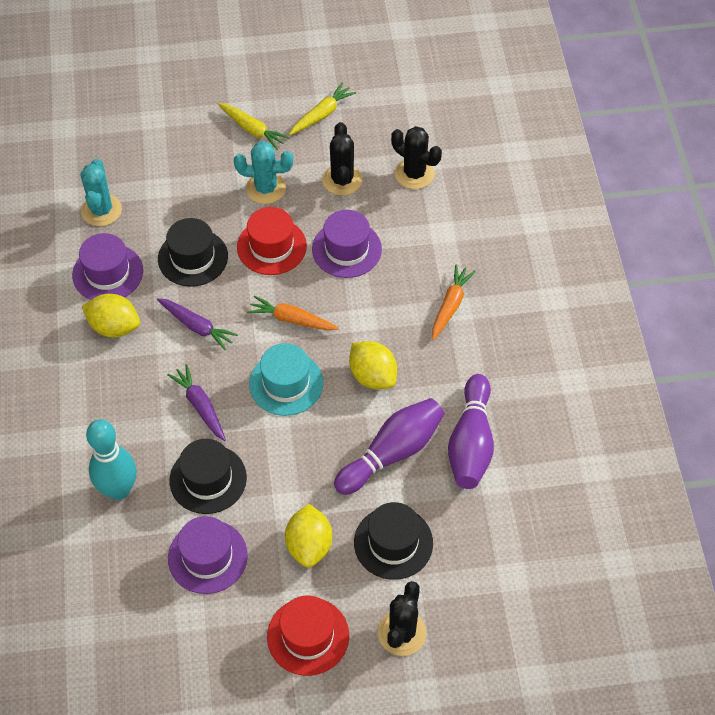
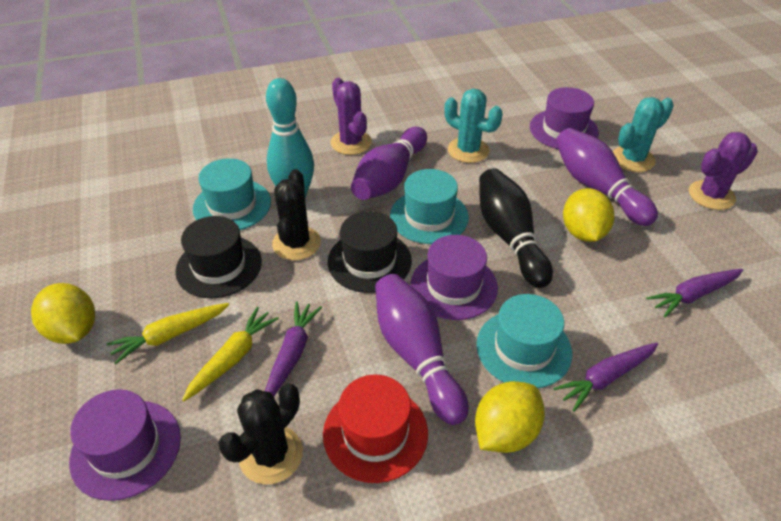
black bowling pin: 0 -> 1
black cactus: 3 -> 2
black hat: 3 -> 2
orange carrot: 2 -> 0
purple bowling pin: 2 -> 3
purple cactus: 0 -> 2
purple carrot: 2 -> 3
red hat: 2 -> 1
turquoise hat: 1 -> 3

